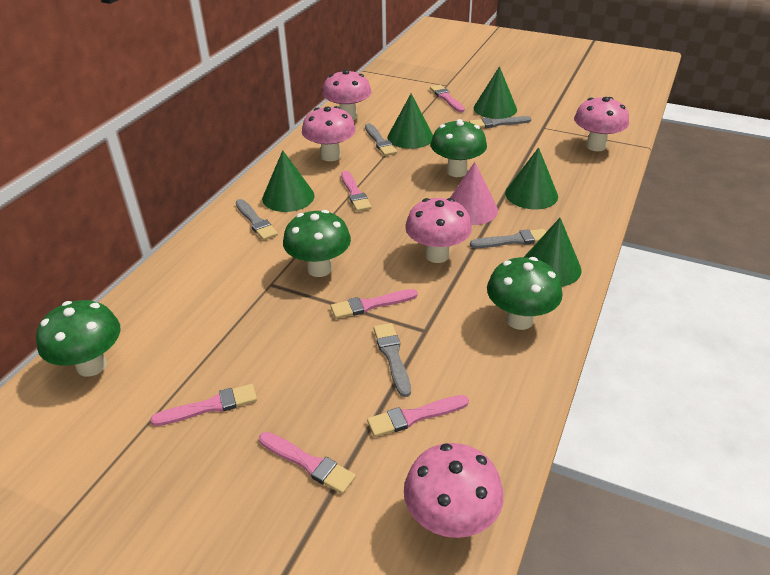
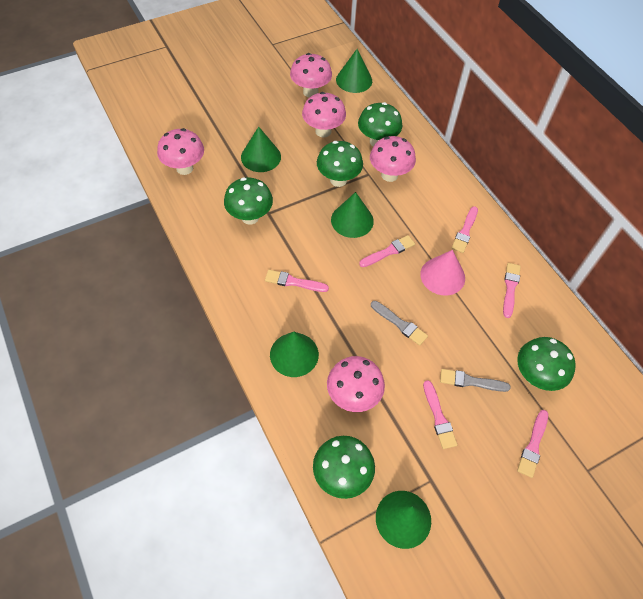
green mushroom: 4 -> 5
grey brush: 5 -> 2

